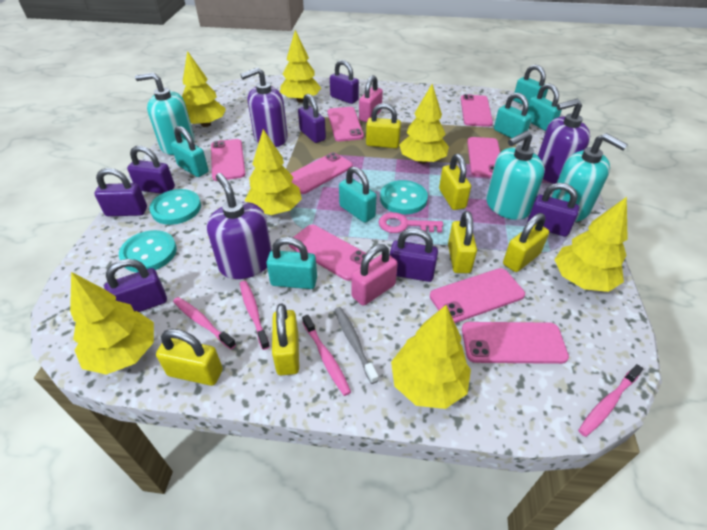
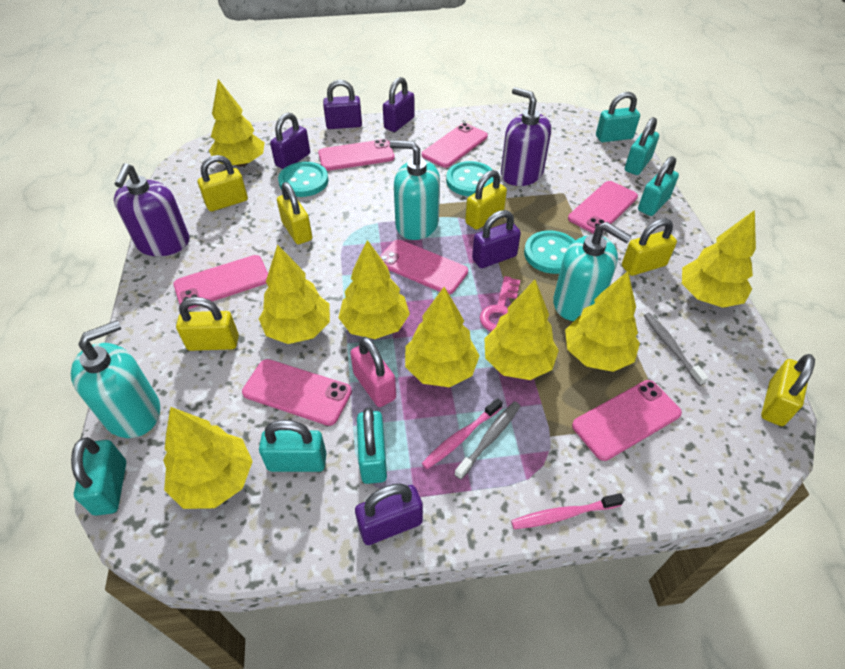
grey toothbrush: 1 -> 2
pink padlock: 2 -> 1
pink phone: 8 -> 7
pink toothbrush: 4 -> 2
purple padlock: 7 -> 5
purple soap dispenser: 3 -> 2
yellow tree: 7 -> 8

